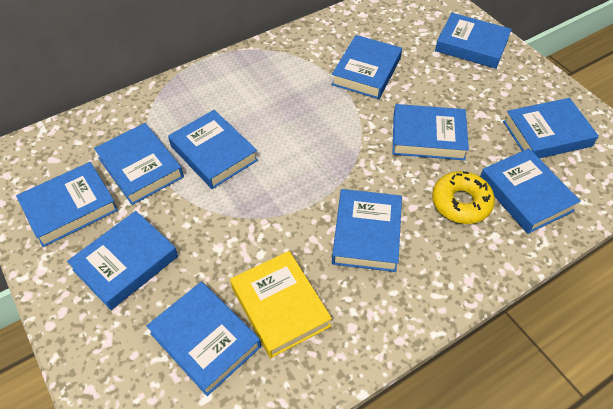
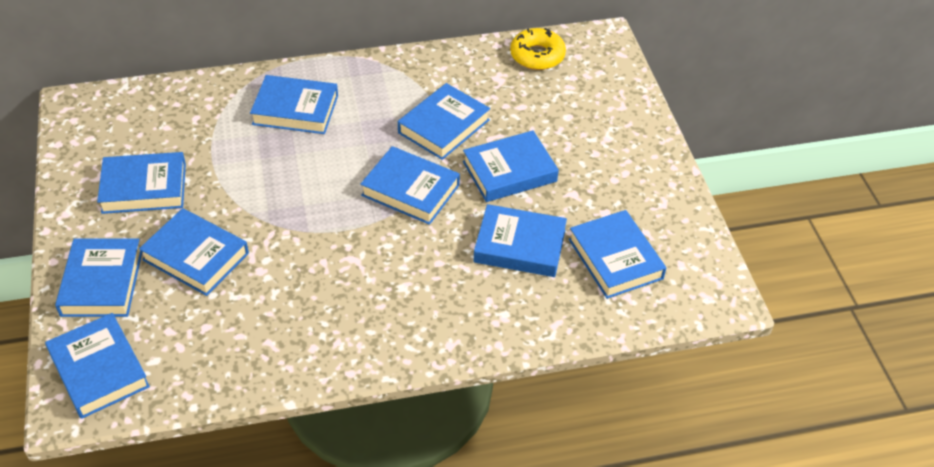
blue book: 11 -> 10
yellow book: 1 -> 0

